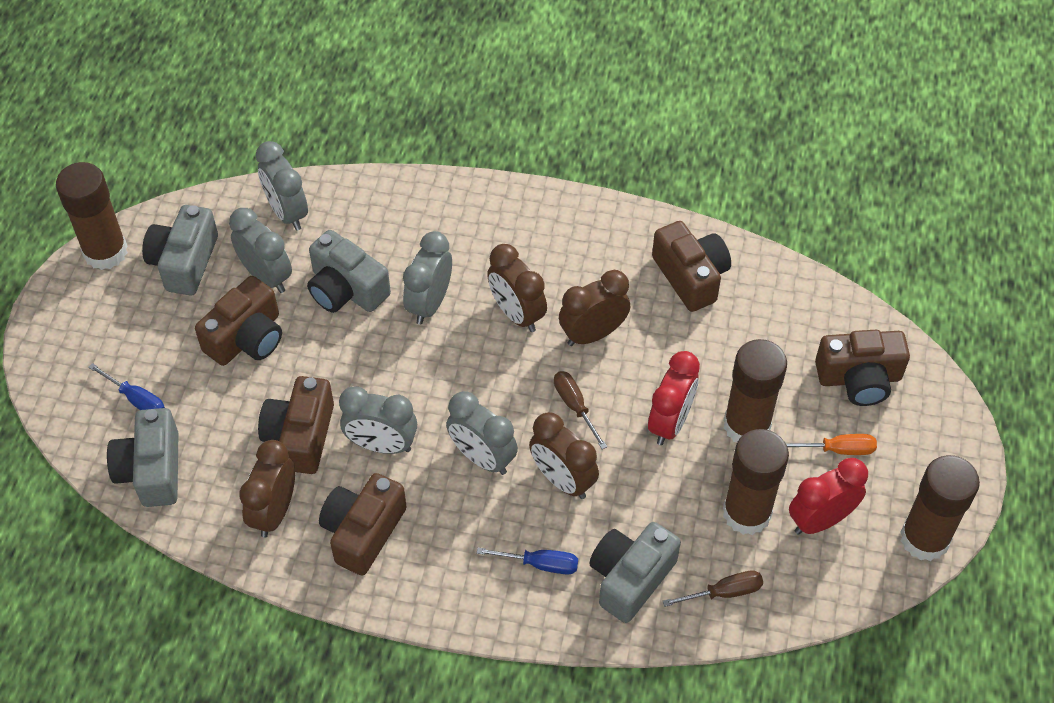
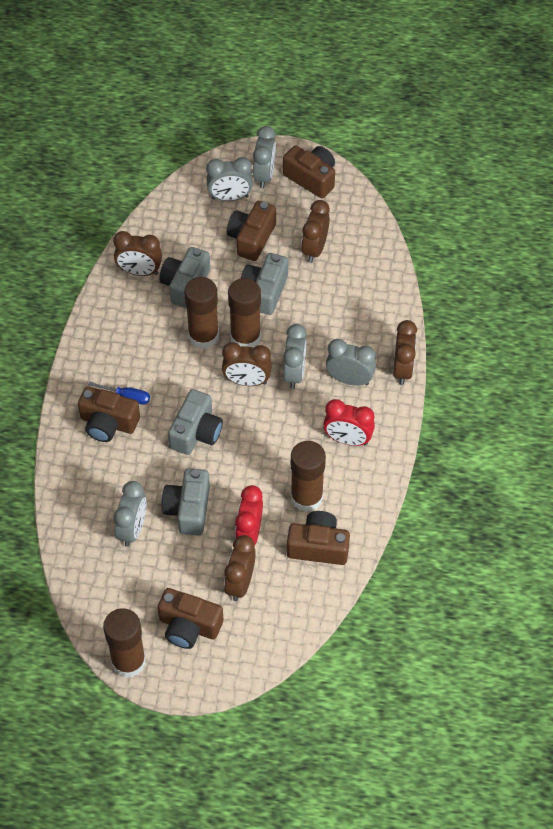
blue screwdriver: 2 -> 1
brown clock: 4 -> 5
brown screwdriver: 2 -> 0
orange screwdriver: 1 -> 0

